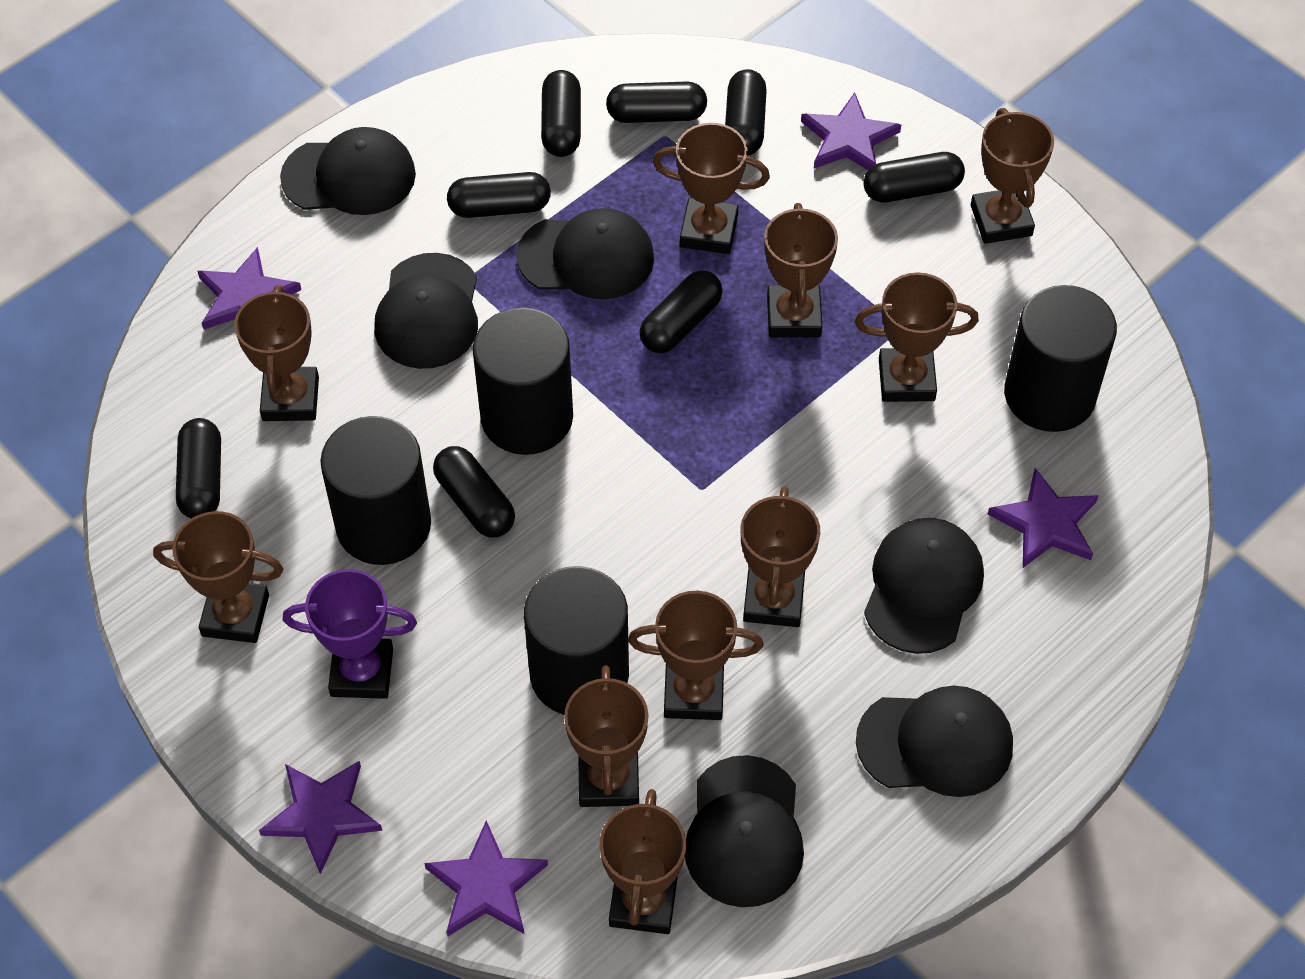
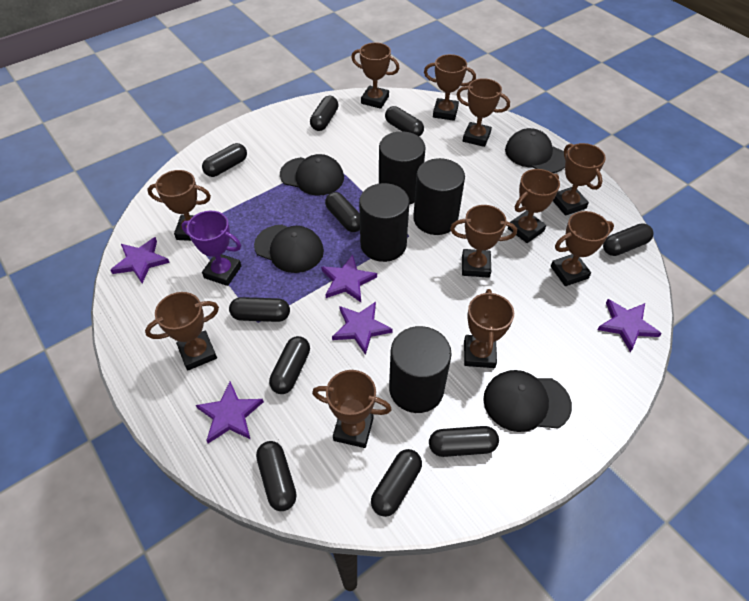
black cap: 6 -> 4
black capsule: 8 -> 10
brown trophy: 10 -> 11

